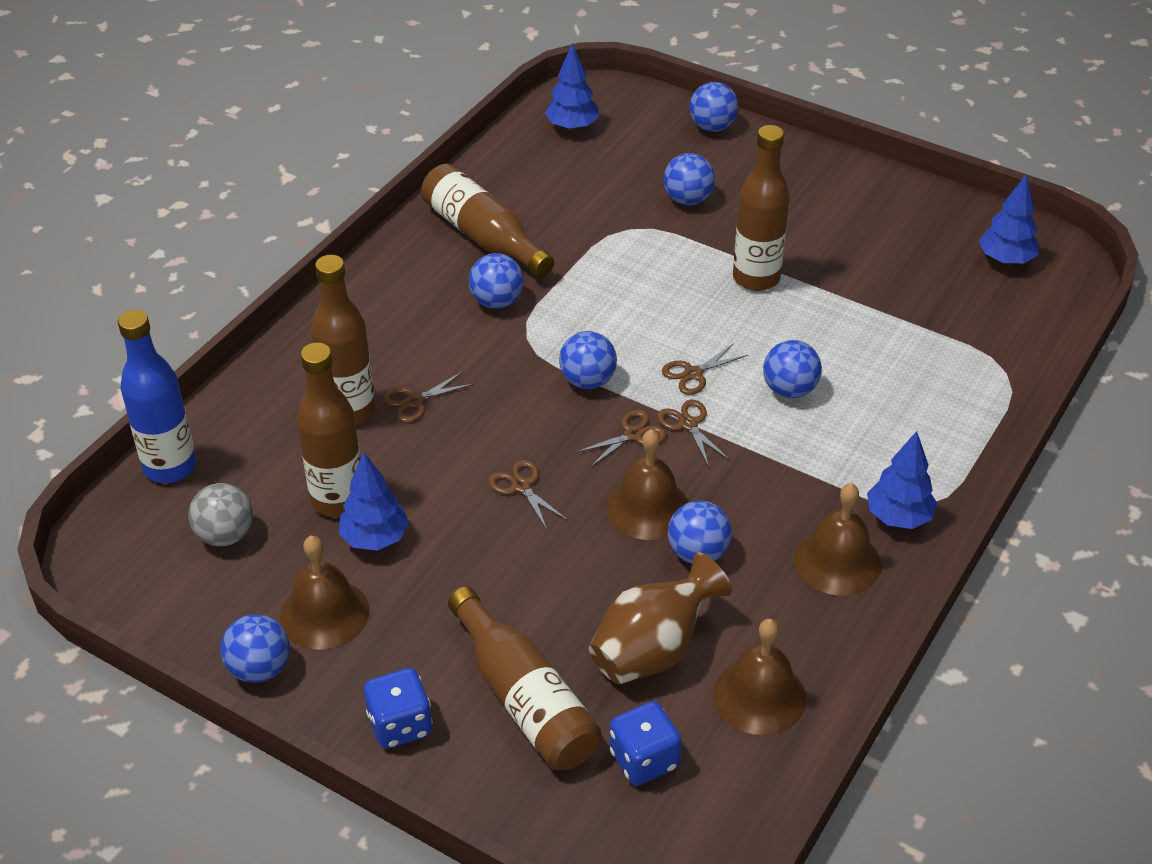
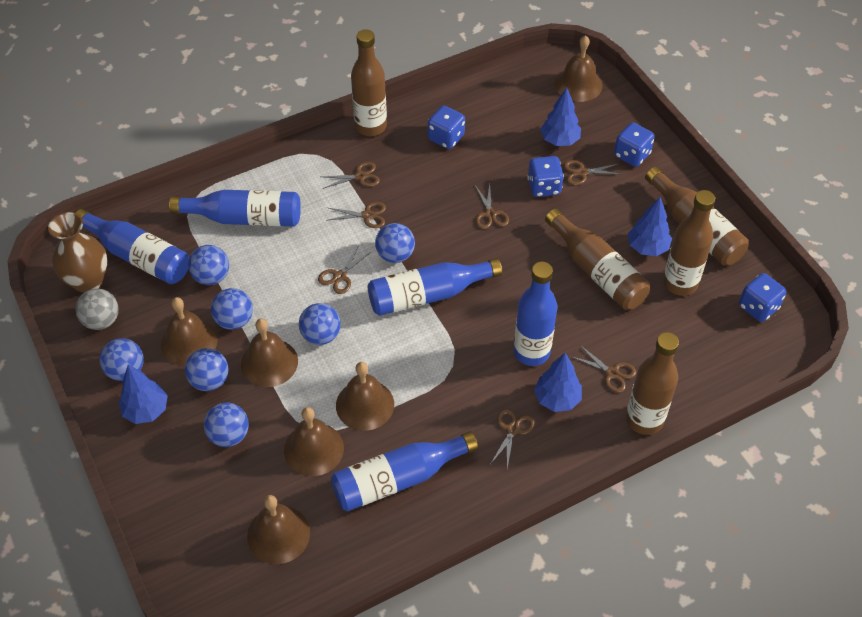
blue bottle: 1 -> 5
blue dice: 2 -> 4
brown bell: 4 -> 6
brown scissors: 5 -> 7

